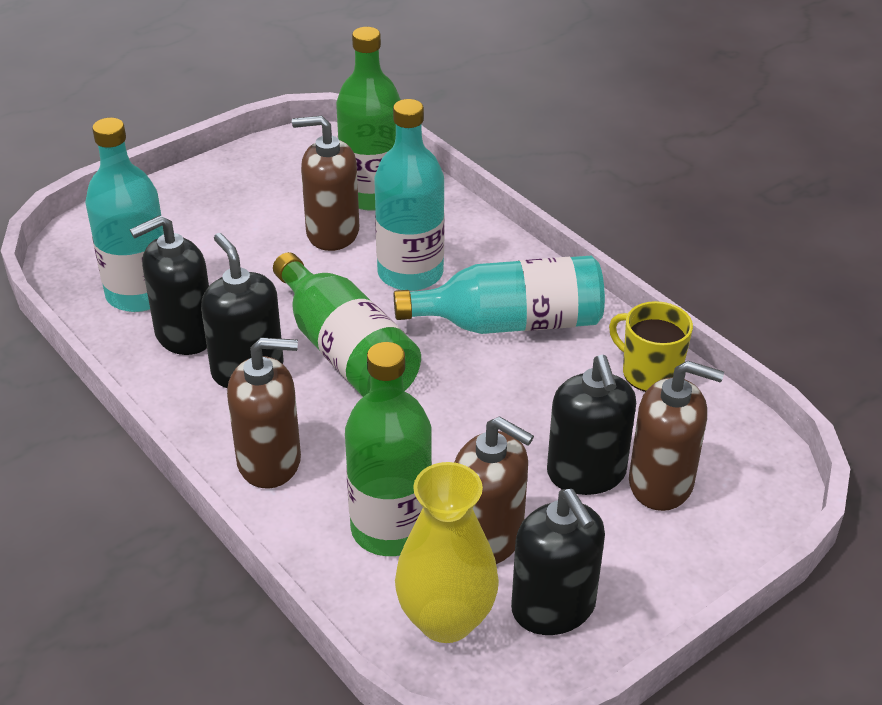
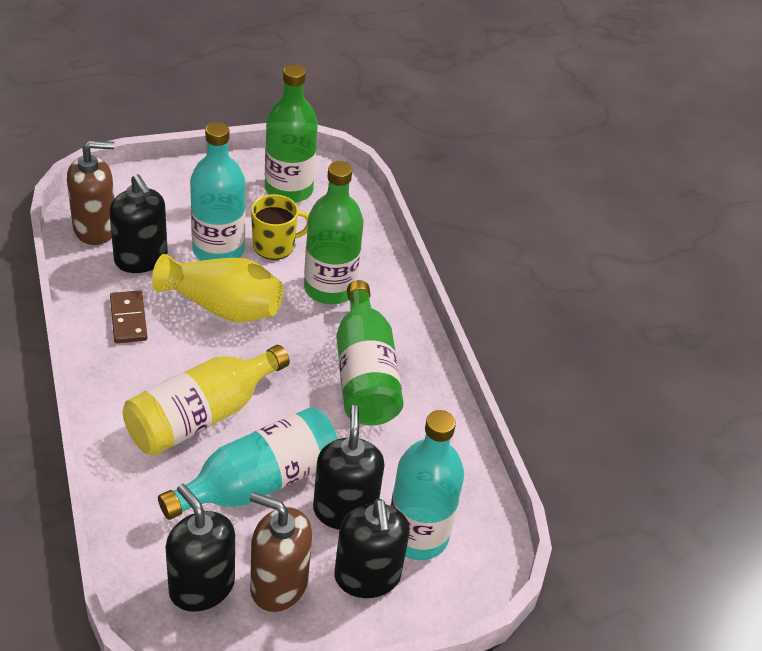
brown domino: 0 -> 1
brown soap dispenser: 4 -> 2
yellow bottle: 0 -> 1

